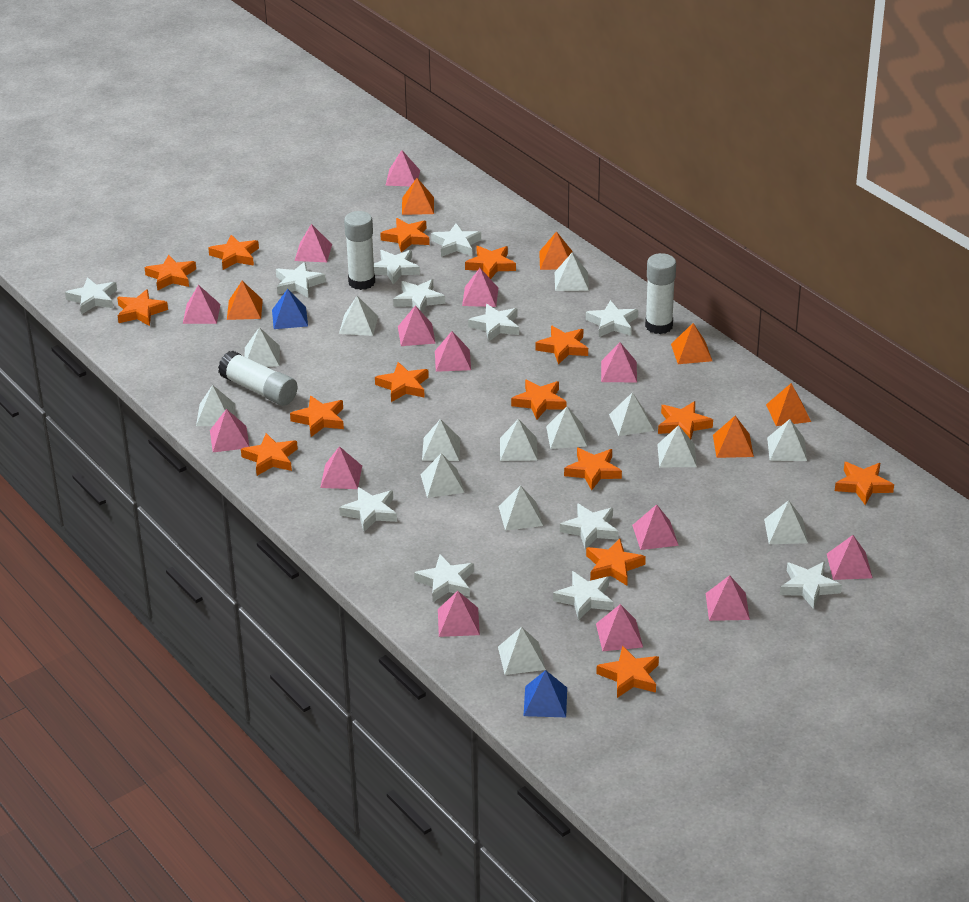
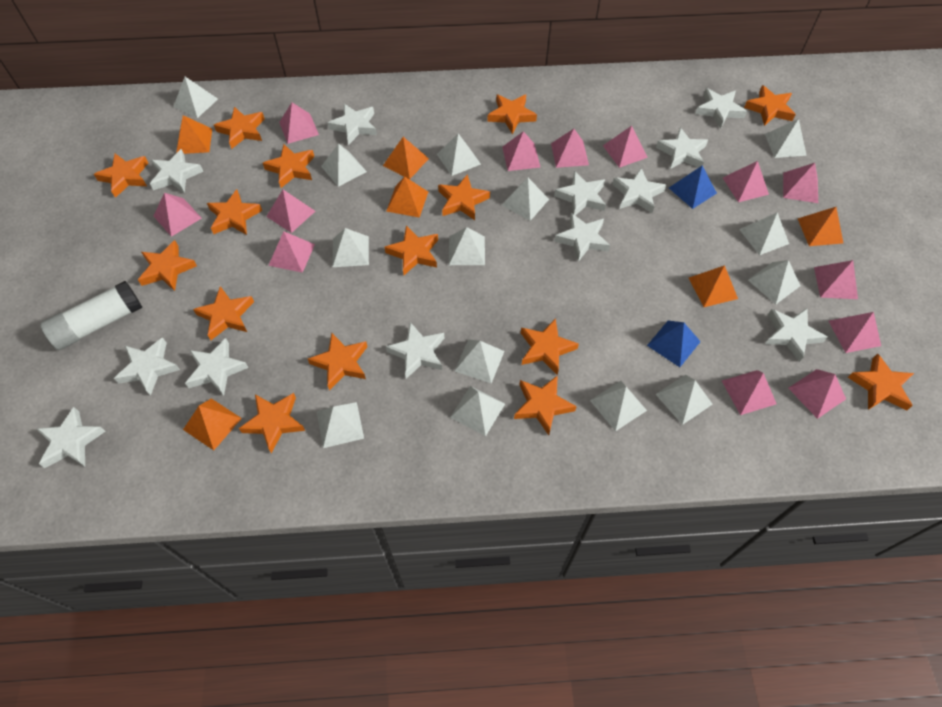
pink pyramid: 14 -> 13
white glue stick: 3 -> 1

